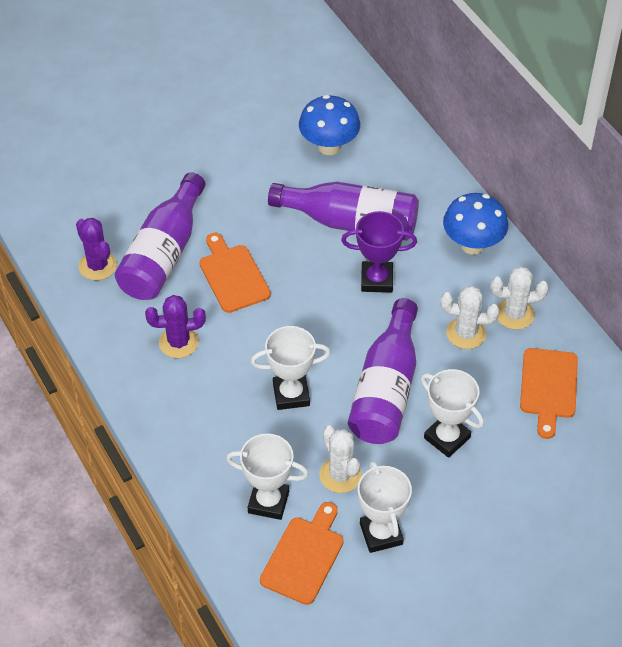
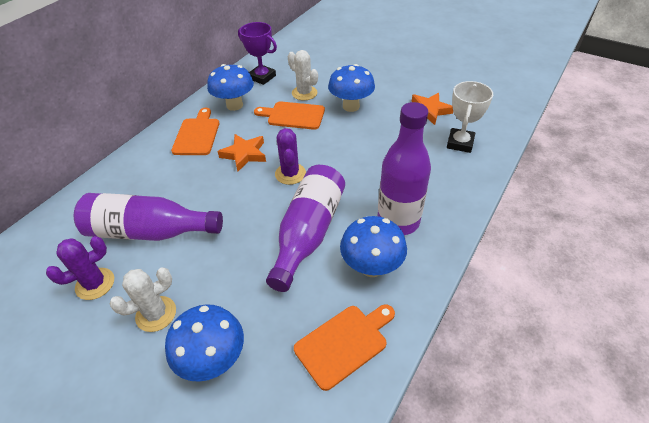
blue mushroom: 2 -> 4
orange star: 0 -> 2
white cactus: 3 -> 2
white trophy: 4 -> 1

